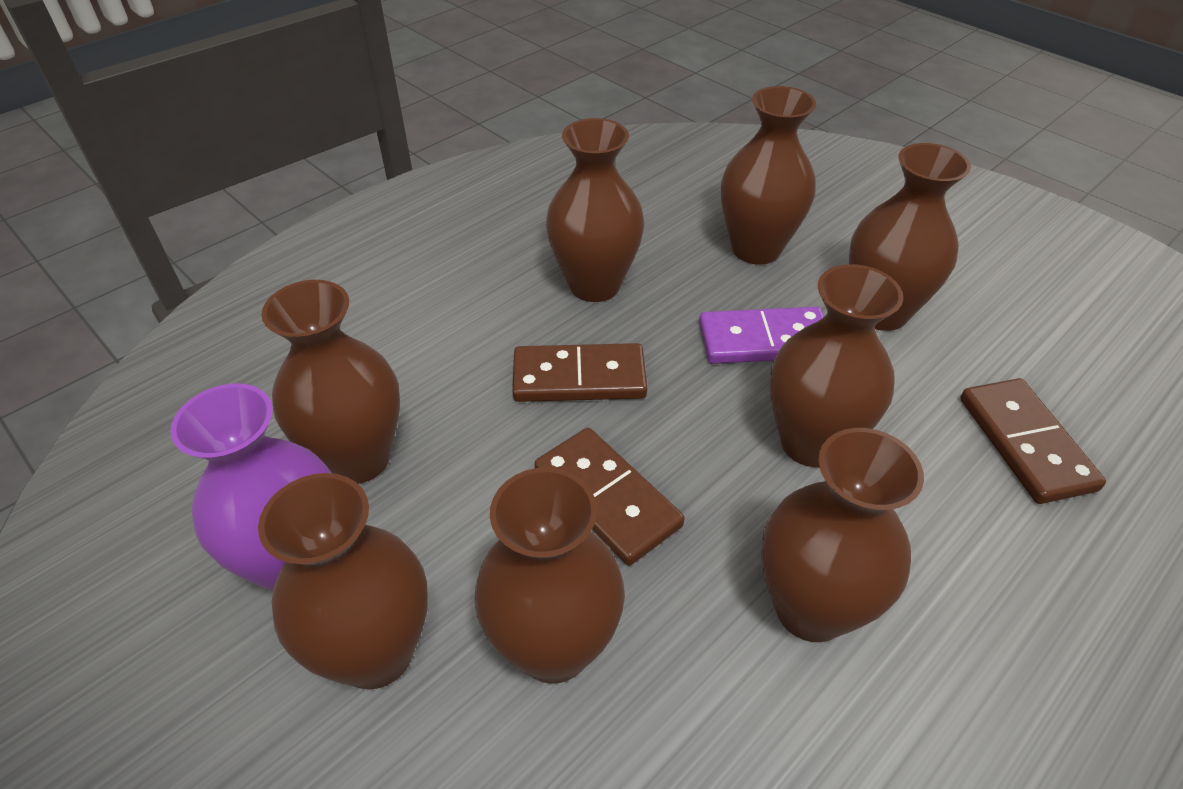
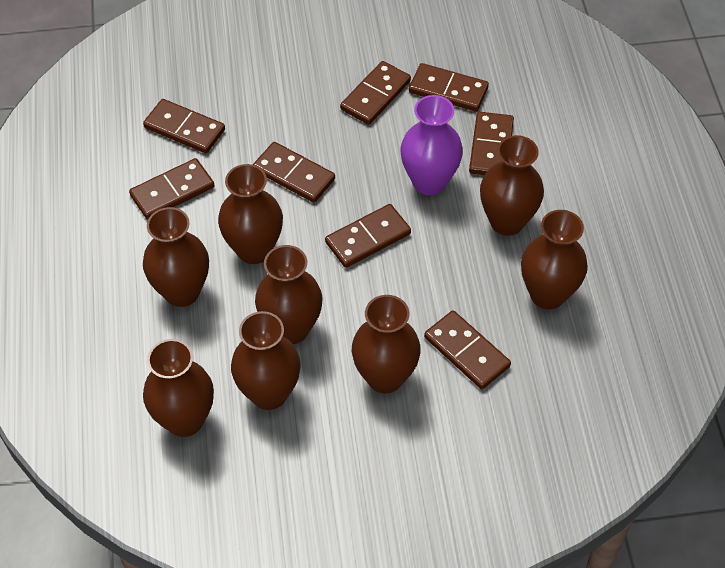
brown domino: 3 -> 8
purple domino: 1 -> 0

